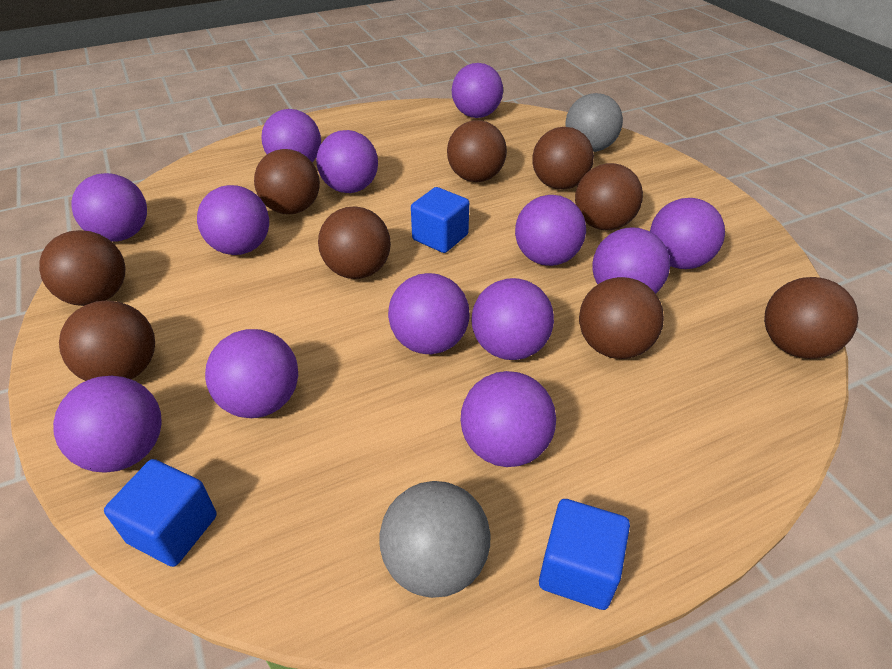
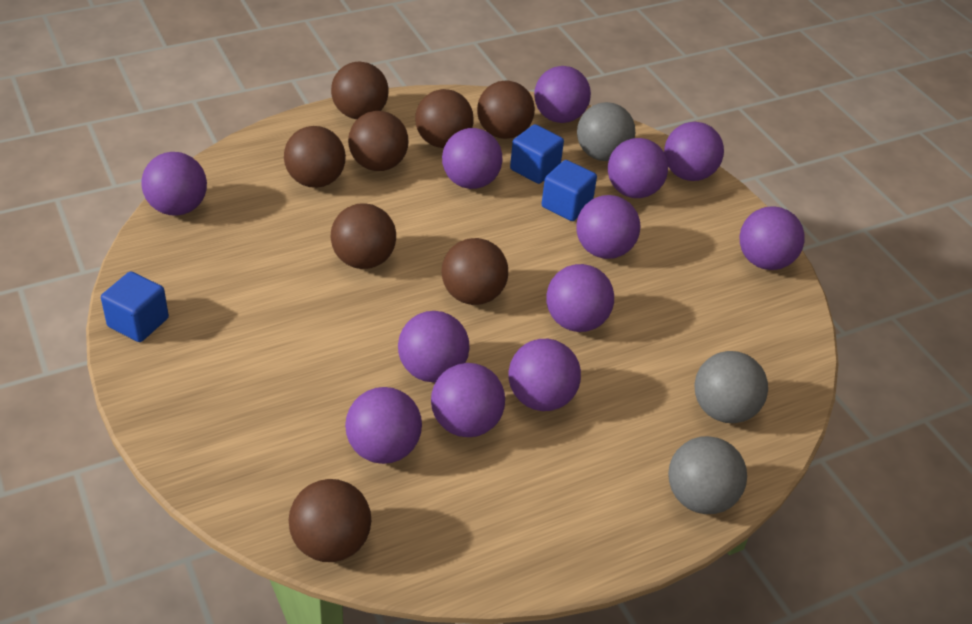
brown ball: 9 -> 8
grey ball: 2 -> 3
purple ball: 13 -> 12

